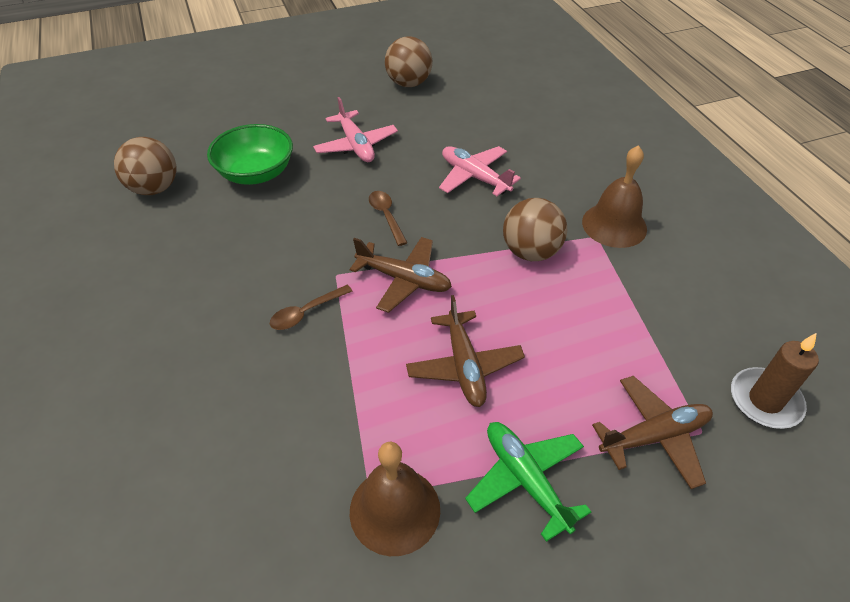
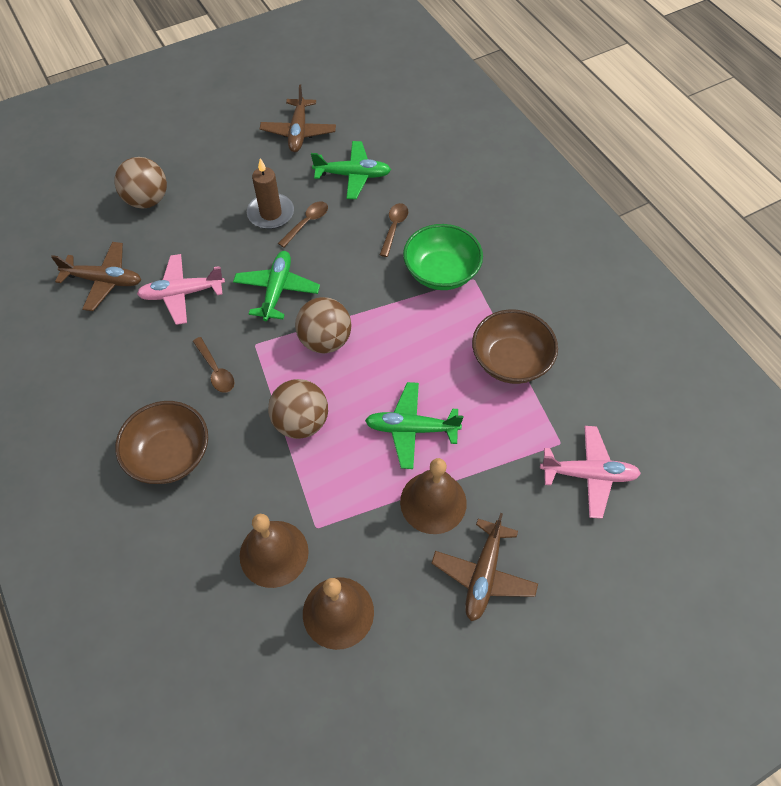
brown bell: 2 -> 3
brown bowl: 0 -> 2
brown spoon: 2 -> 3
green plane: 1 -> 3

